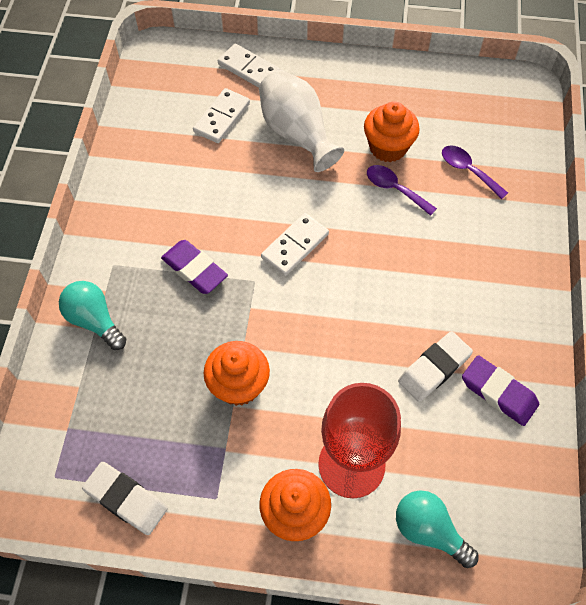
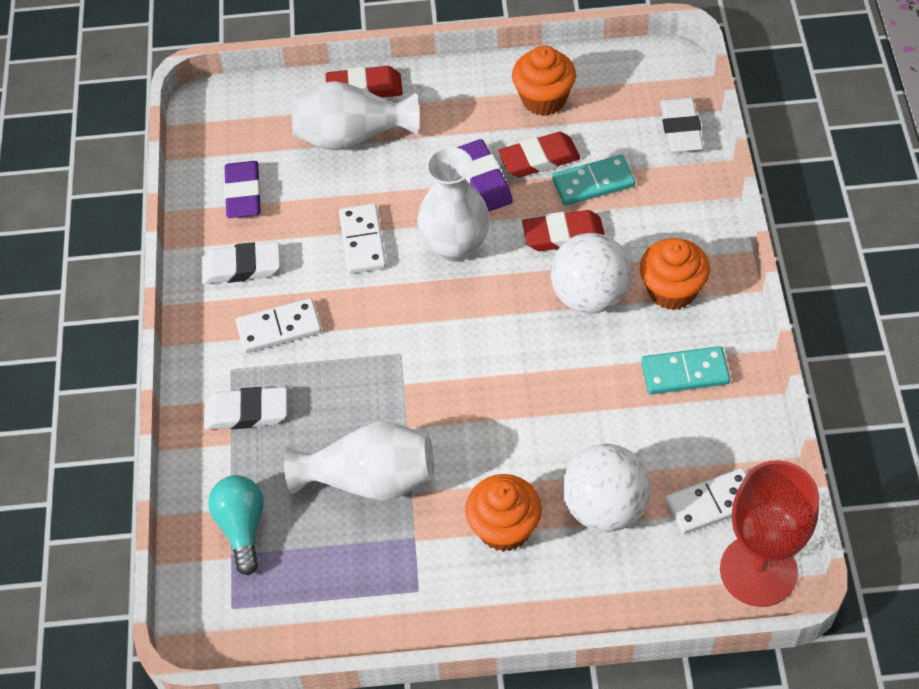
purple spoon: 2 -> 0
red eraser: 0 -> 3
turquoise domino: 0 -> 2
turquoise light bulb: 2 -> 1
white ball: 0 -> 2
white eraser: 2 -> 3
white vase: 1 -> 3

